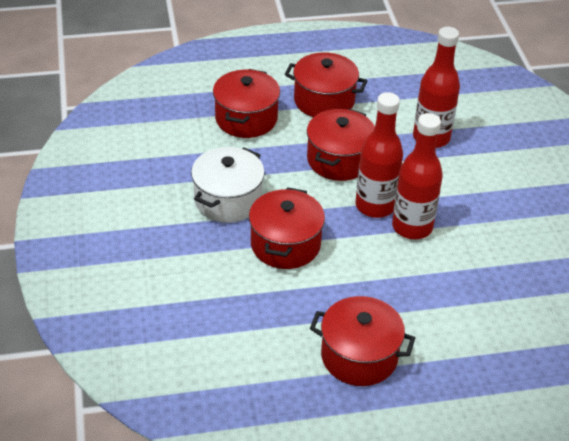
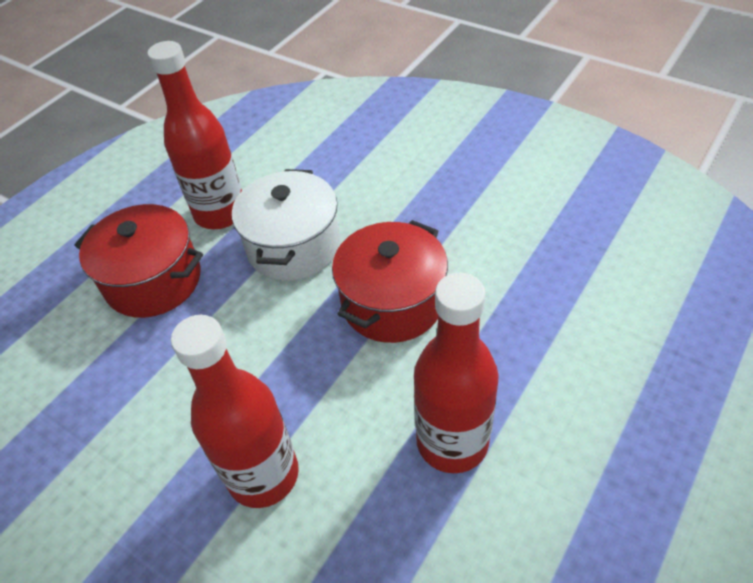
red pot: 5 -> 2

